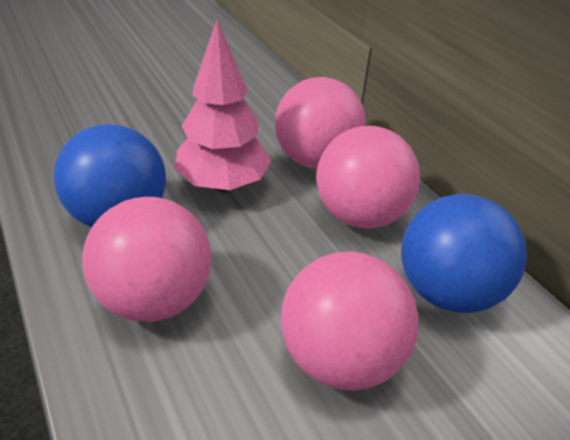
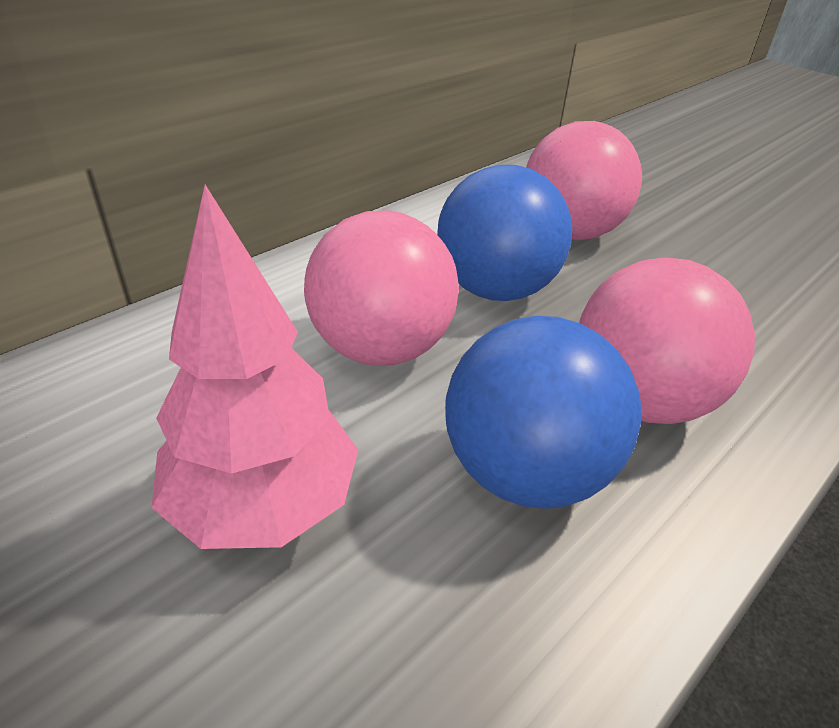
pink ball: 4 -> 3

